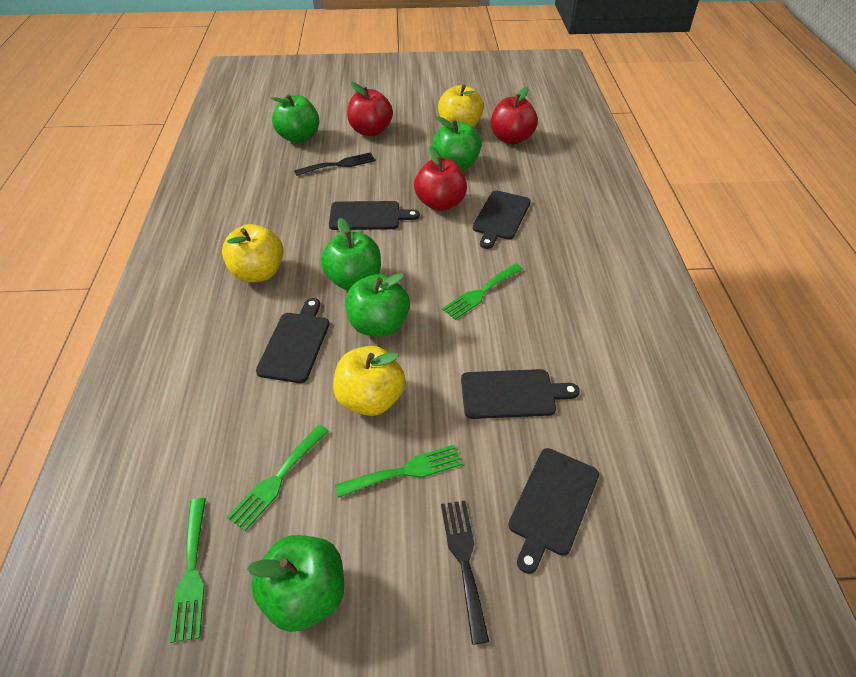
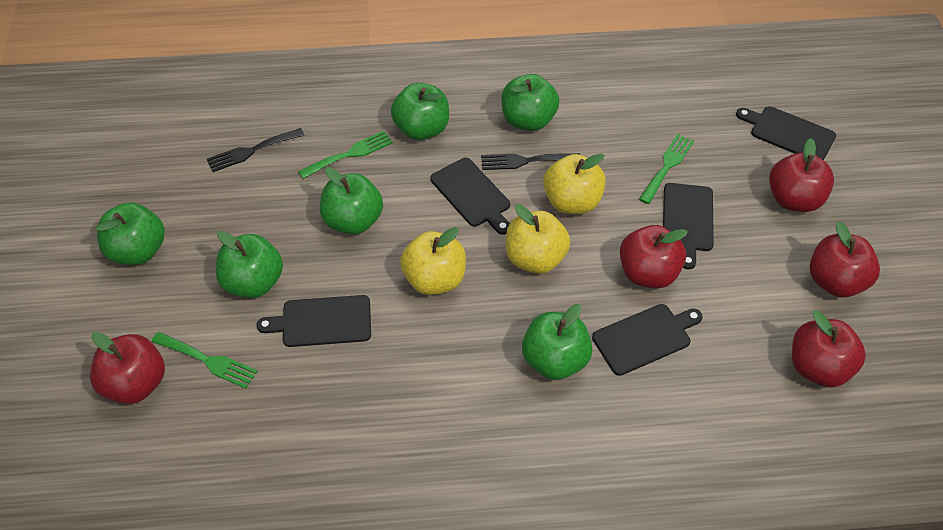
green apple: 5 -> 6
green fork: 4 -> 3
red apple: 3 -> 5

